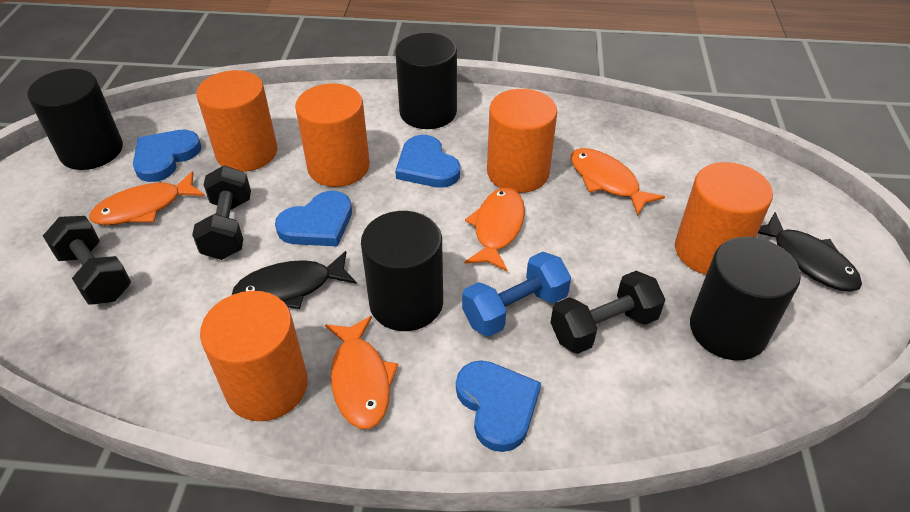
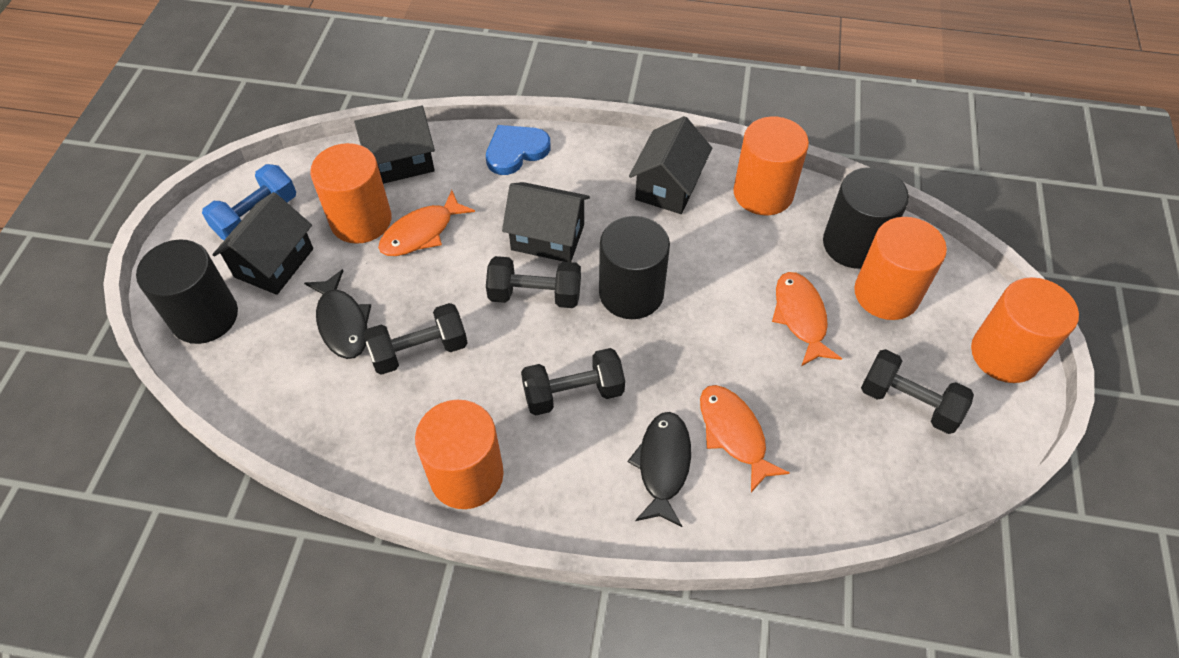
black cylinder: 4 -> 3
black dumbbell: 3 -> 4
black house: 0 -> 4
blue heart: 4 -> 1
orange fish: 4 -> 3

